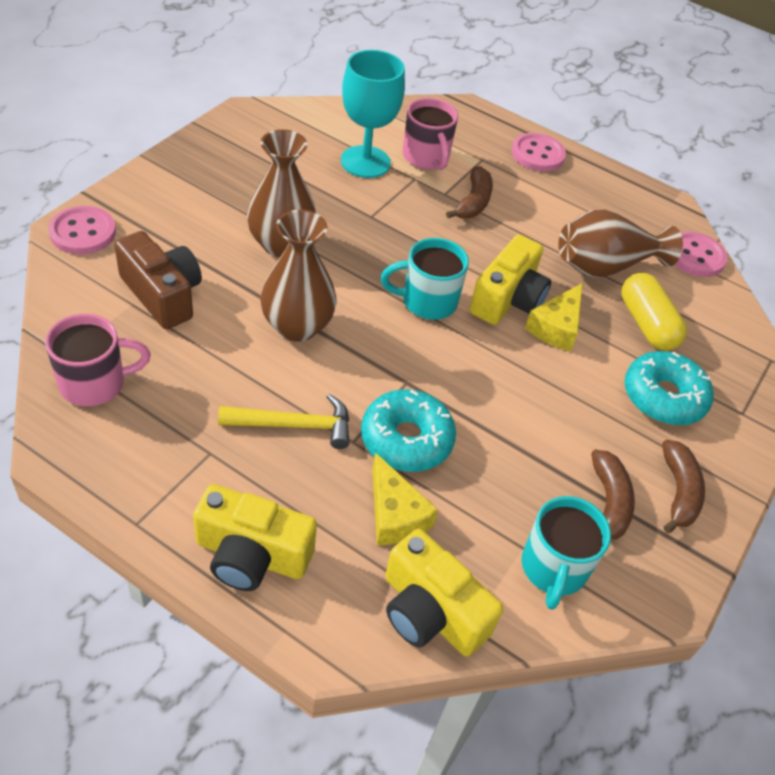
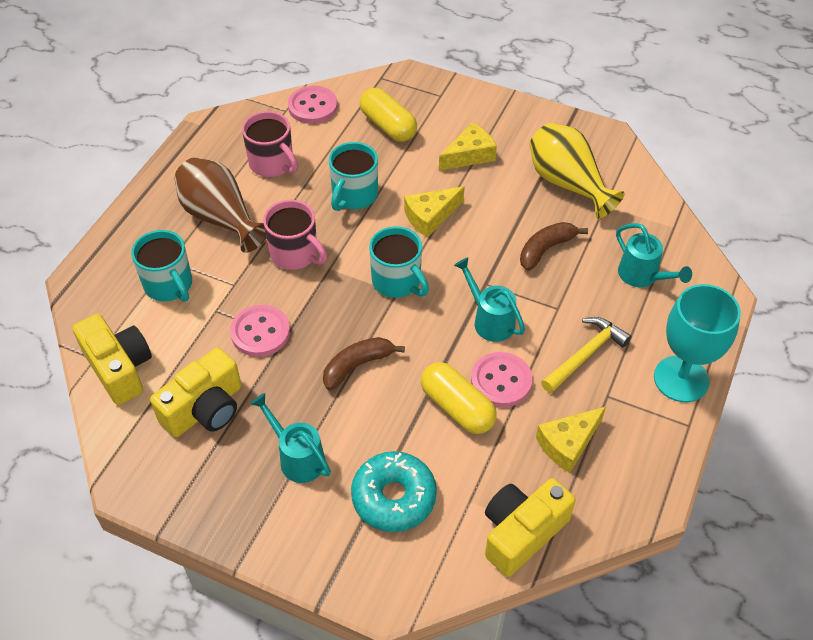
brown banana: 3 -> 2
brown camera: 1 -> 0
brown vase: 3 -> 1
turquoise donut: 2 -> 1
turquoise mug: 2 -> 3
turquoise watering can: 0 -> 3
yellow capsule: 1 -> 2
yellow cheese: 2 -> 3
yellow vase: 0 -> 1

